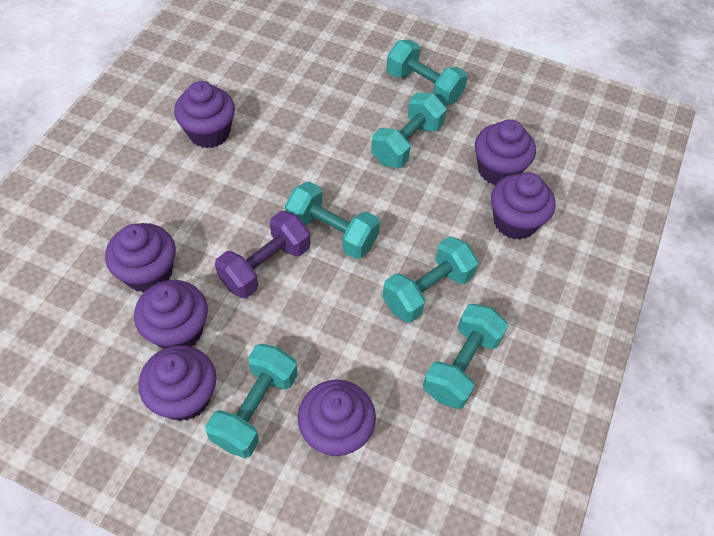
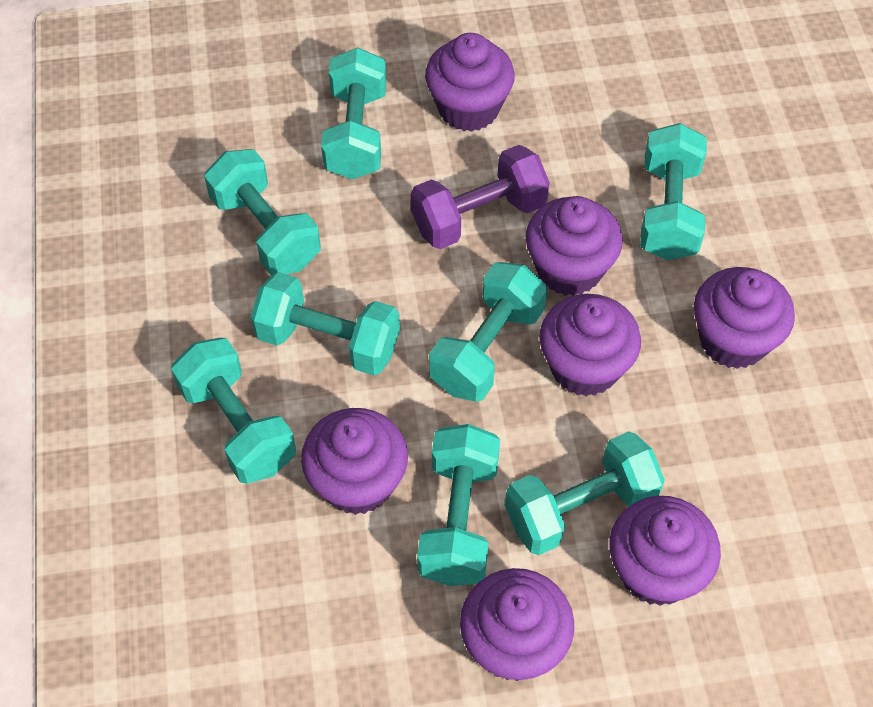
turquoise dumbbell: 6 -> 8

